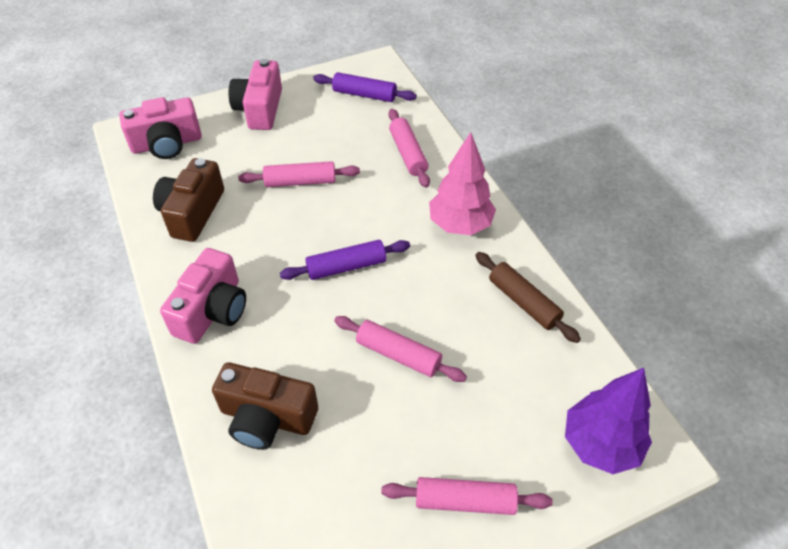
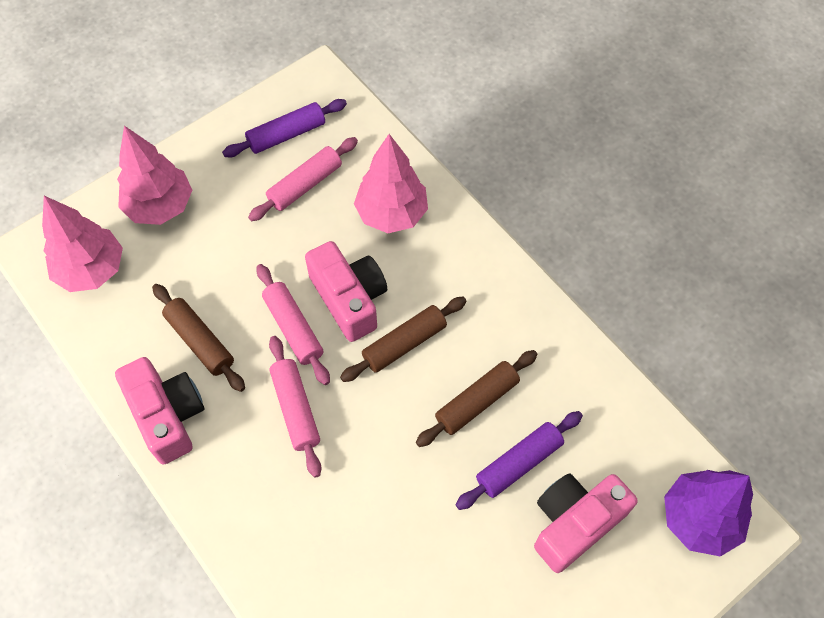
brown camera: 2 -> 0
brown rolling pin: 1 -> 3
pink rolling pin: 4 -> 3
pink tree: 1 -> 3

